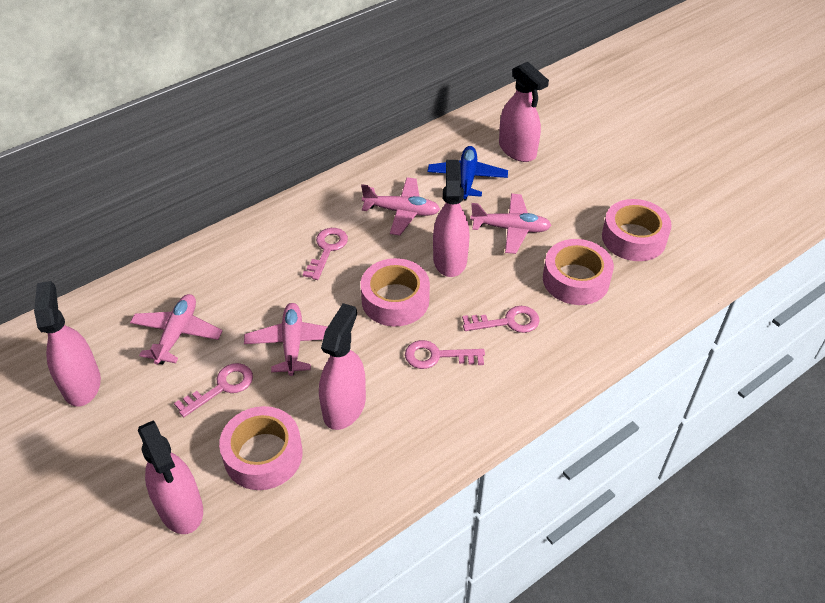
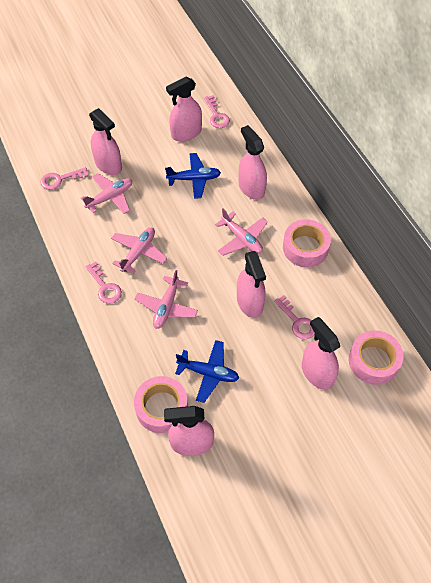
blue plane: 1 -> 2
pink spray bottle: 5 -> 6
pink tape: 4 -> 3

